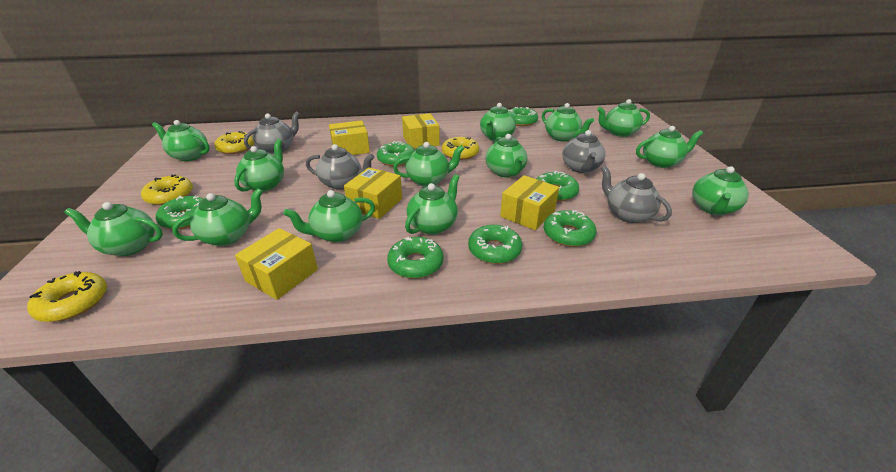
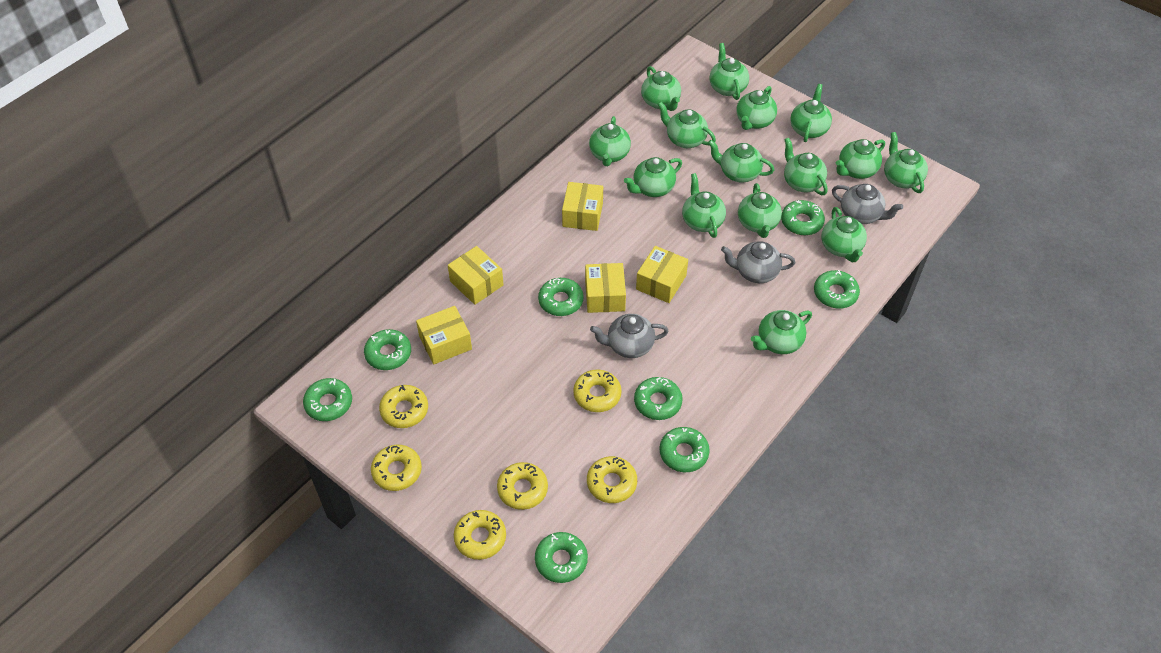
green donut: 7 -> 8
green teapot: 13 -> 15
grey teapot: 4 -> 3
yellow donut: 4 -> 6

